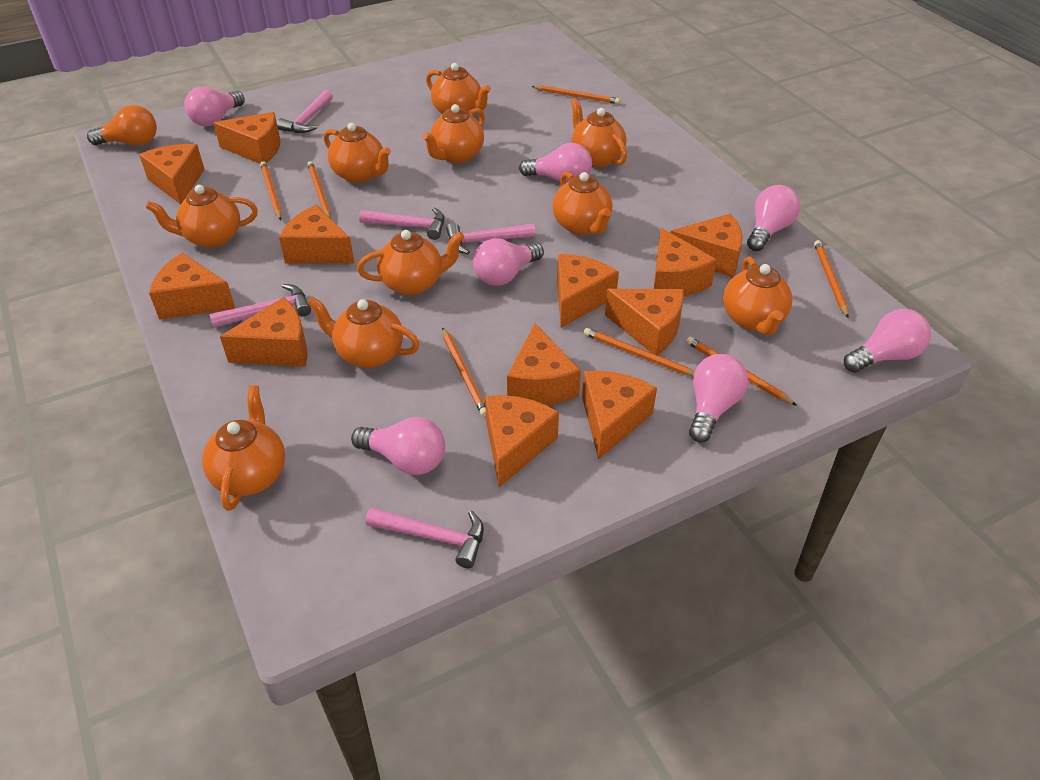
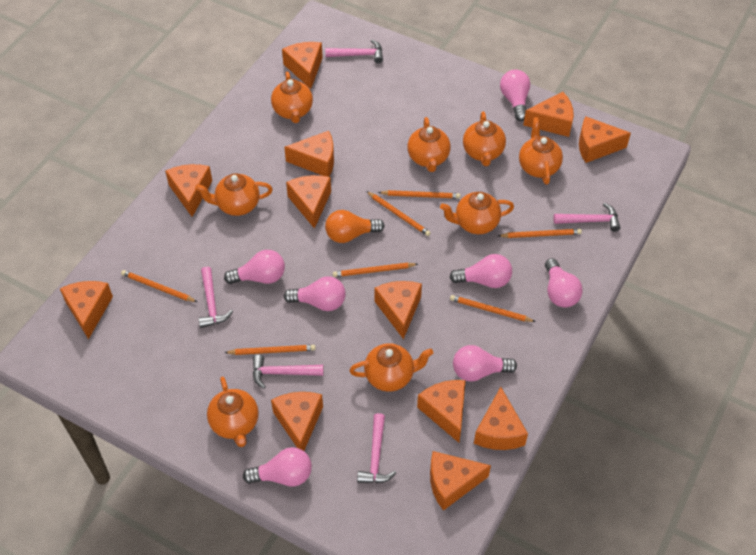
orange teapot: 10 -> 8

